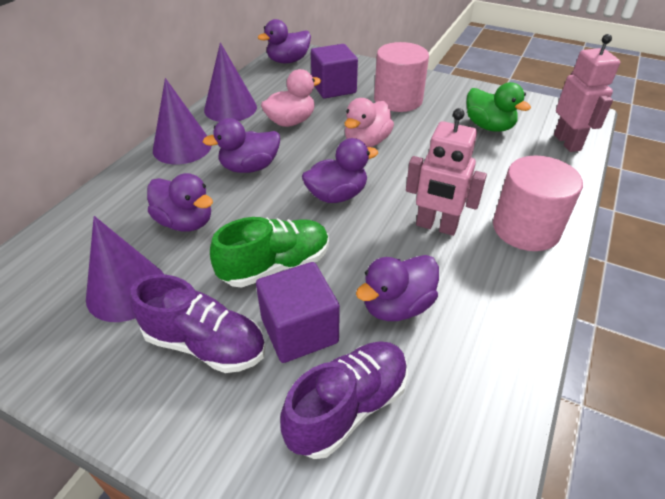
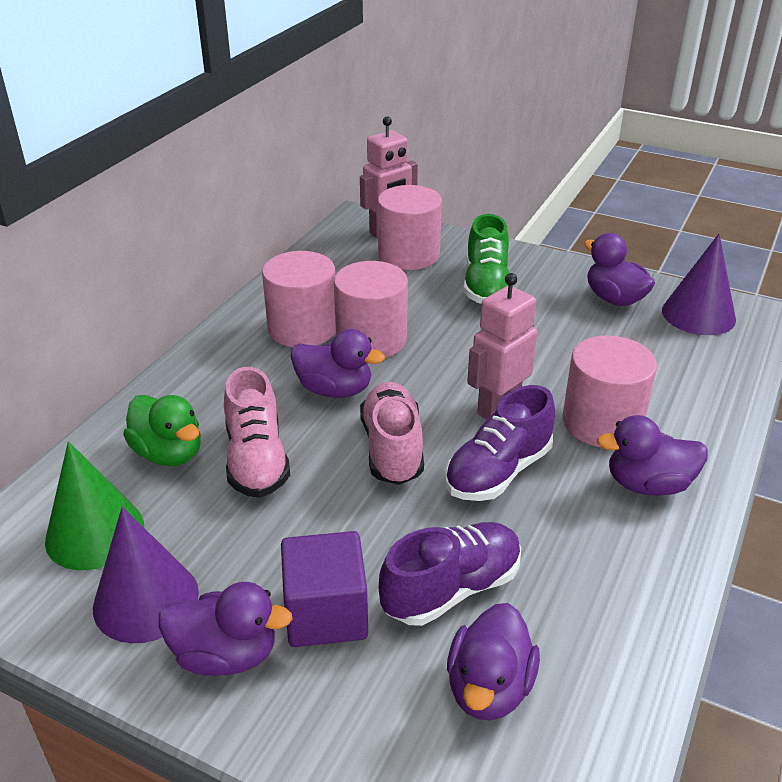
green cone: 0 -> 1
pink cylinder: 2 -> 4
pink duck: 2 -> 0
pink shoe: 0 -> 2
purple cone: 3 -> 2
purple cube: 2 -> 1

